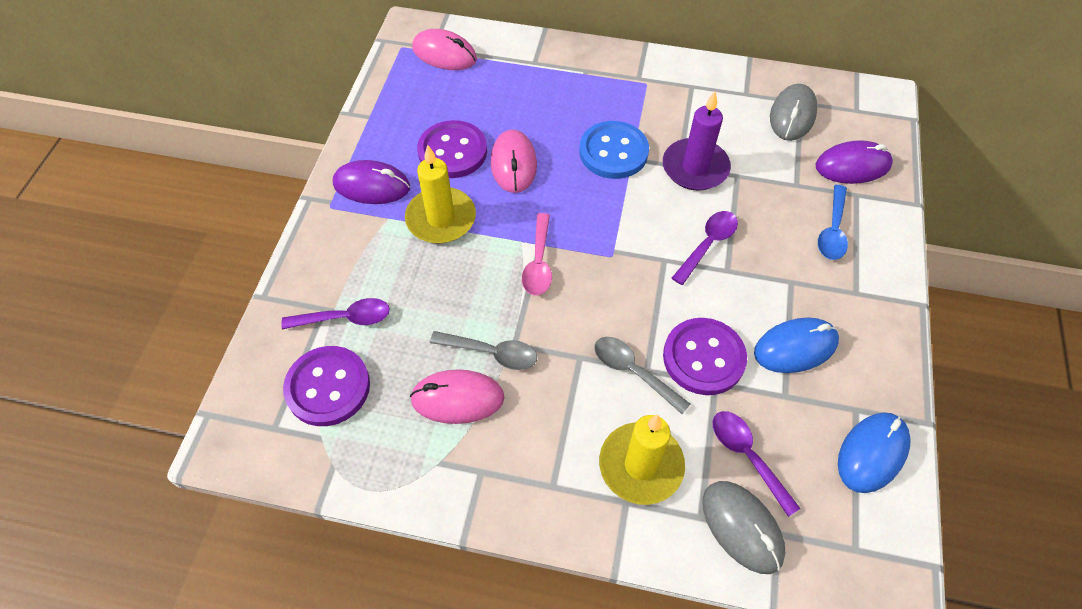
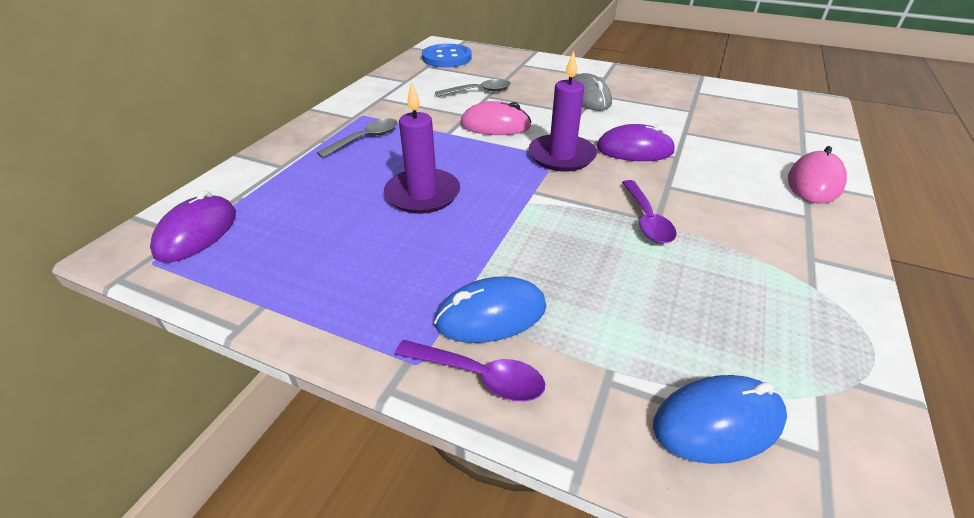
blue spoon: 1 -> 0
grey mouse: 2 -> 1
pink mouse: 3 -> 2
pink spoon: 1 -> 0
purple button: 3 -> 0
purple candle: 1 -> 2
purple spoon: 3 -> 2
yellow candle: 2 -> 0

